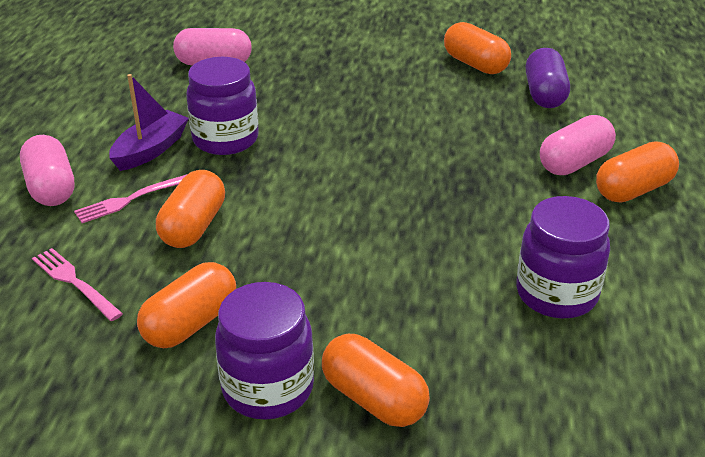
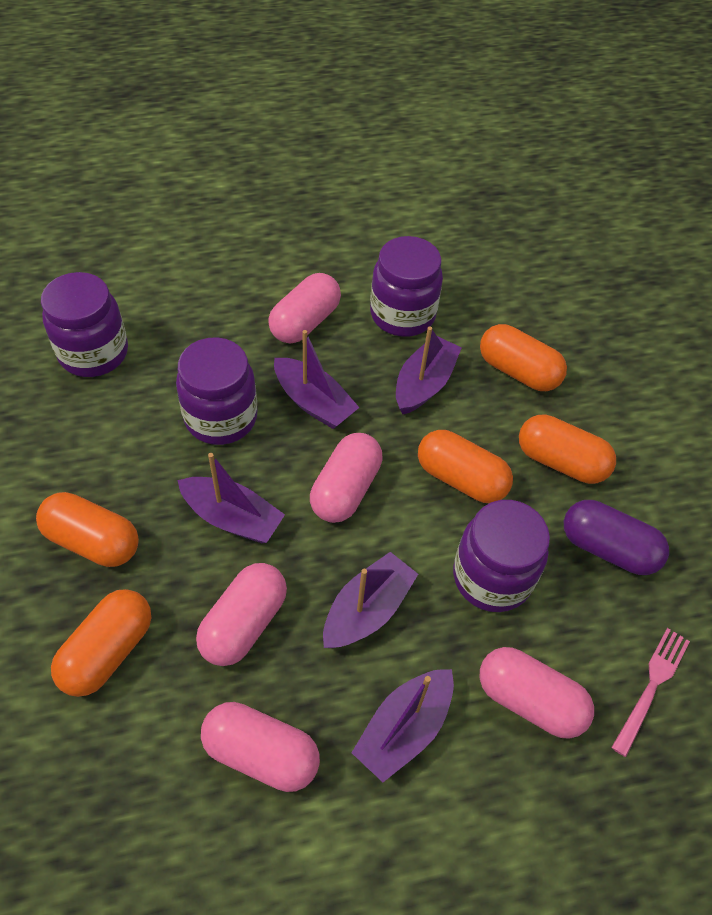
pink capsule: 3 -> 5
pink fork: 2 -> 1
purple boat: 1 -> 5
purple jar: 3 -> 4

